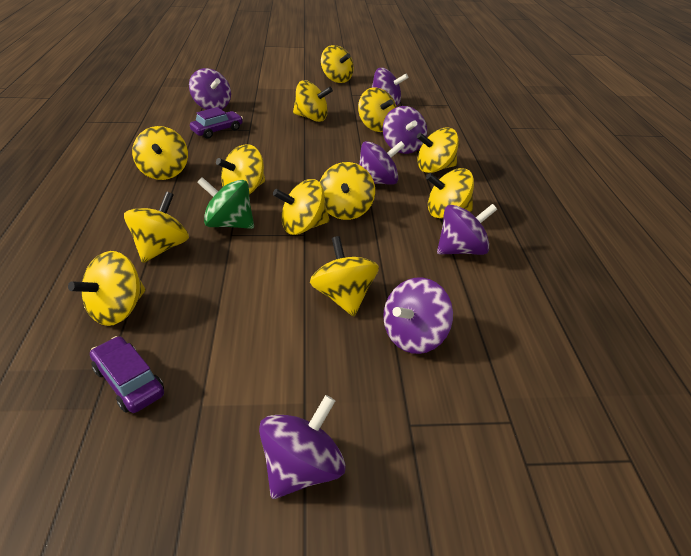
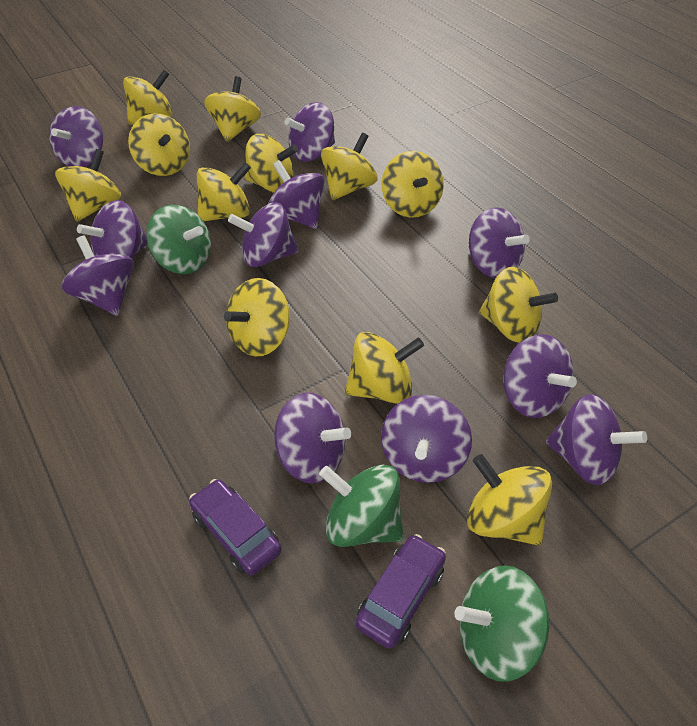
green spinning top: 1 -> 3
purple spinning top: 7 -> 11

